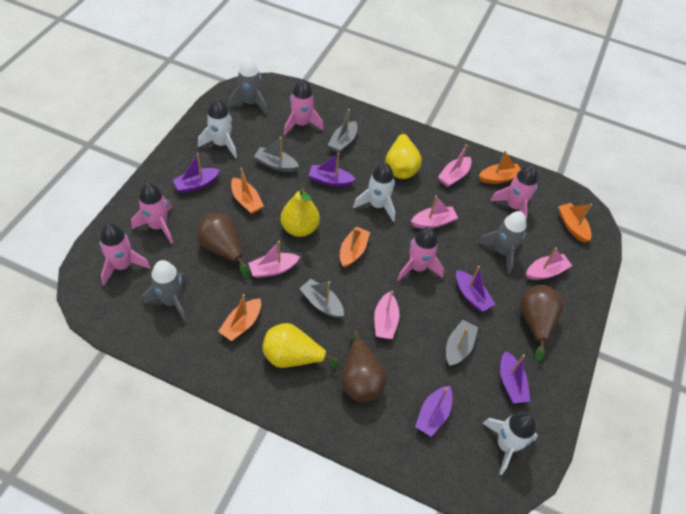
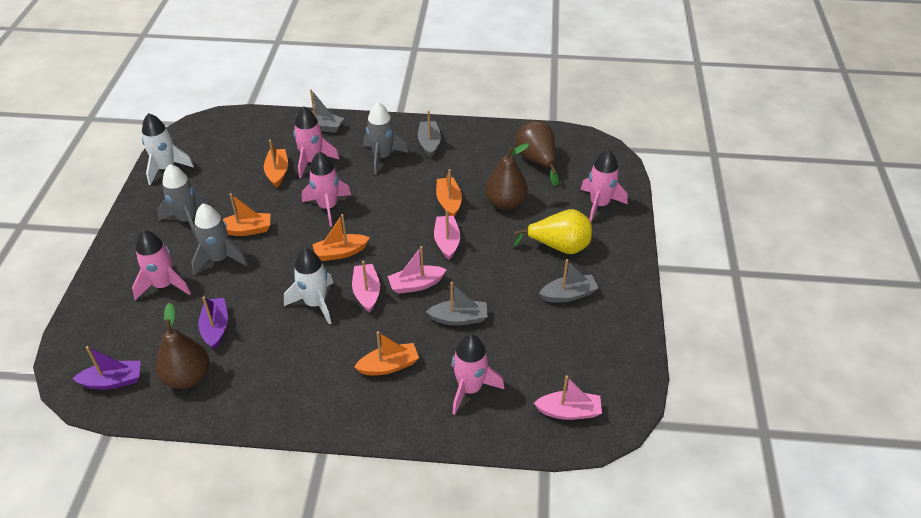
pink boat: 5 -> 4
purple boat: 5 -> 2
white rocket: 3 -> 2
yellow pear: 3 -> 1

